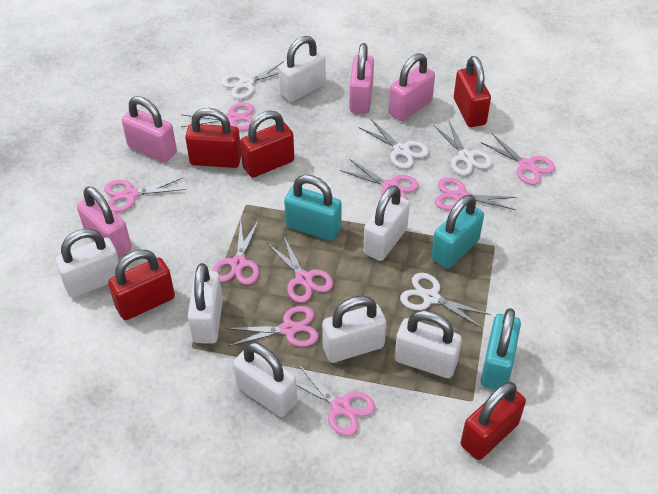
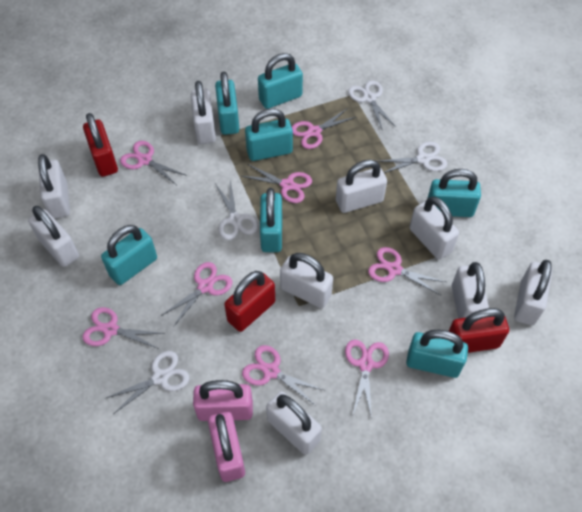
pink padlock: 4 -> 2
pink scissors: 9 -> 8
red padlock: 5 -> 3
turquoise padlock: 3 -> 7
white padlock: 7 -> 9

